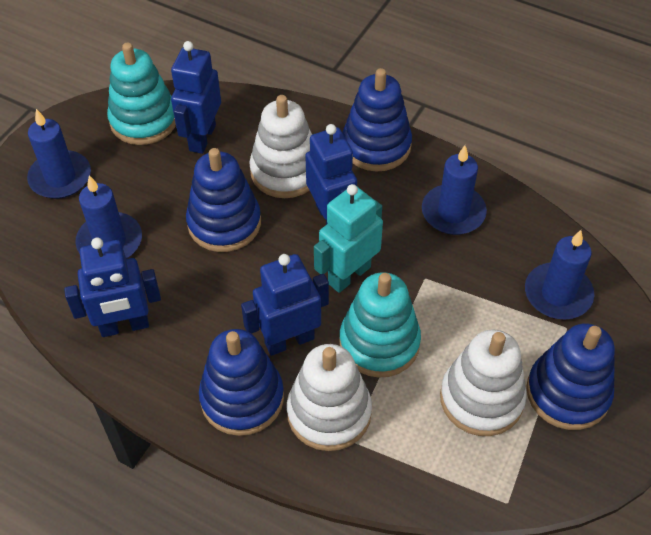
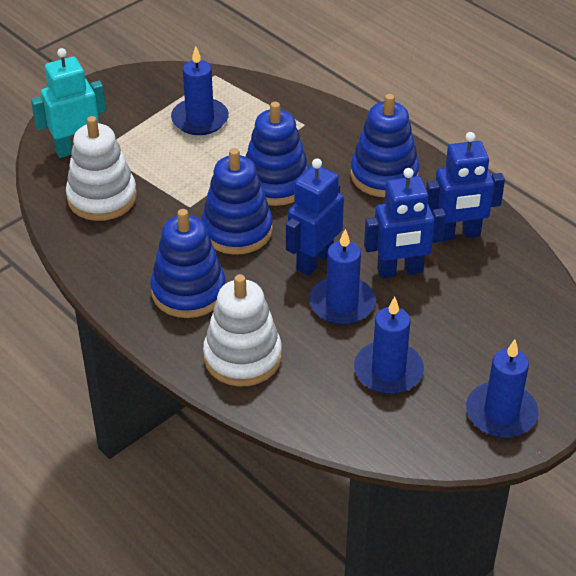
blue robot: 4 -> 3
turquoise stacking toy: 2 -> 0
white stacking toy: 3 -> 2

